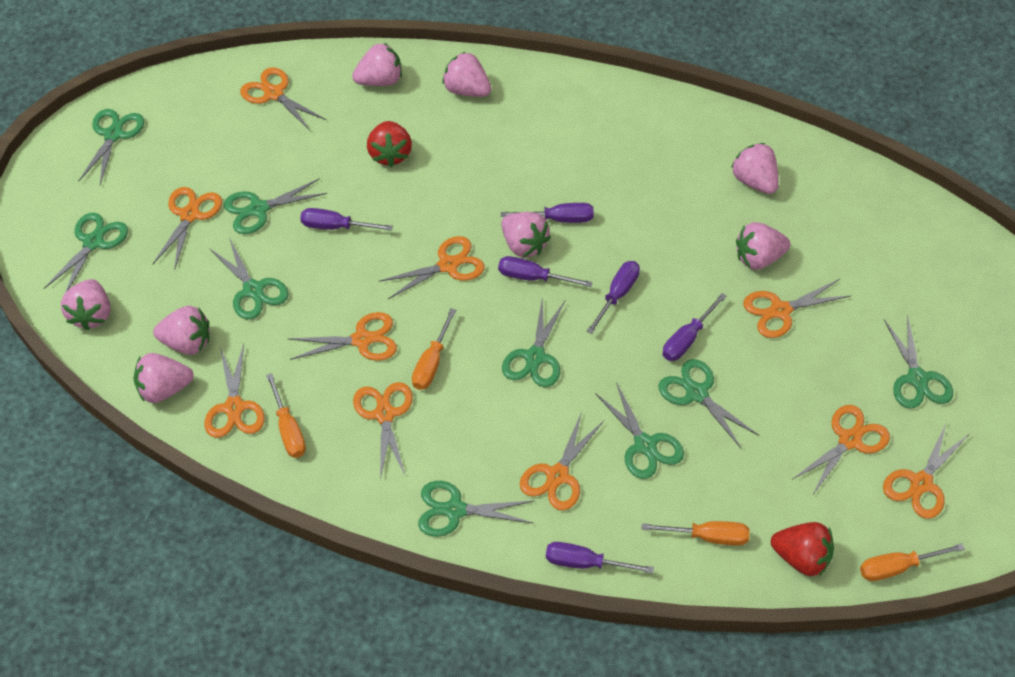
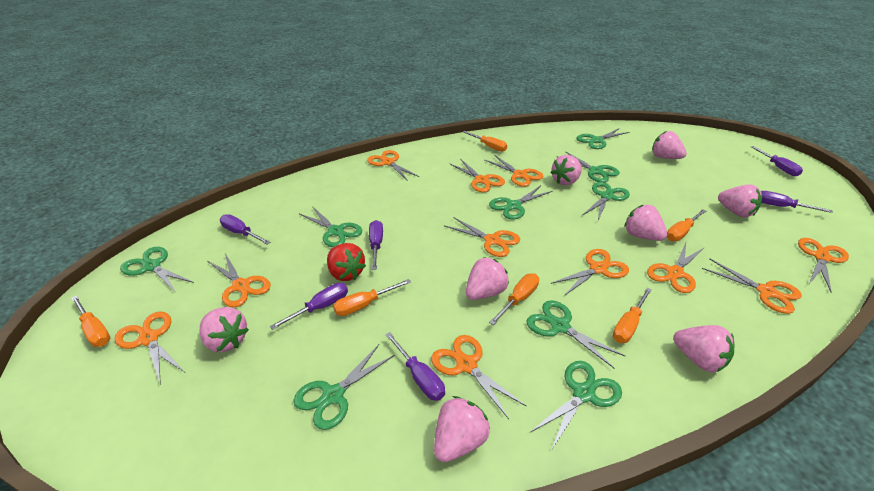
orange scissors: 10 -> 11
orange screwdriver: 4 -> 6
red strawberry: 2 -> 1

